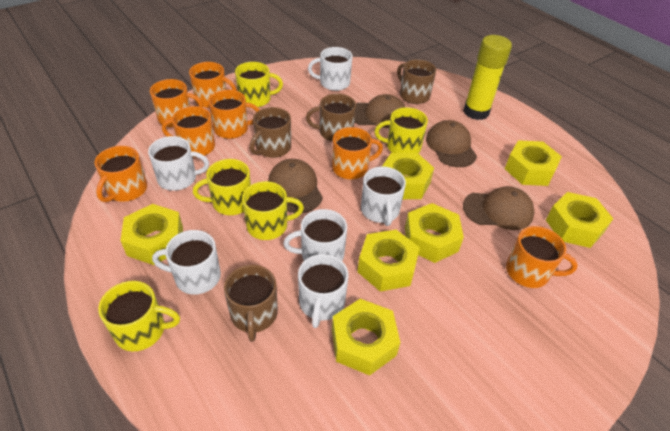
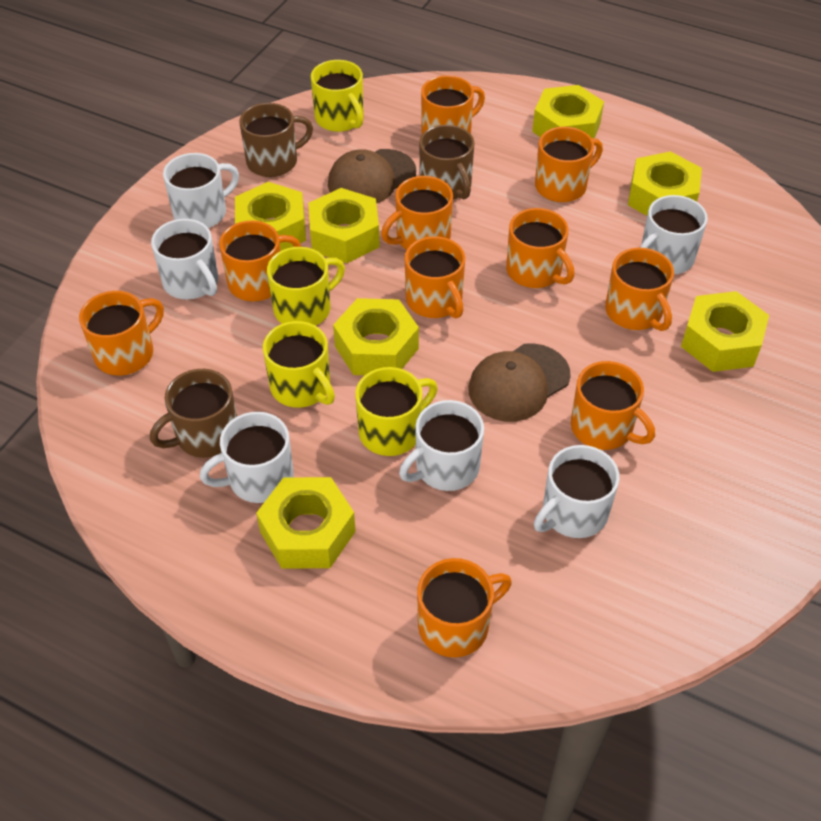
brown cap: 4 -> 2
brown mug: 4 -> 3
orange mug: 7 -> 10
yellow glue stick: 1 -> 0
yellow mug: 5 -> 4

